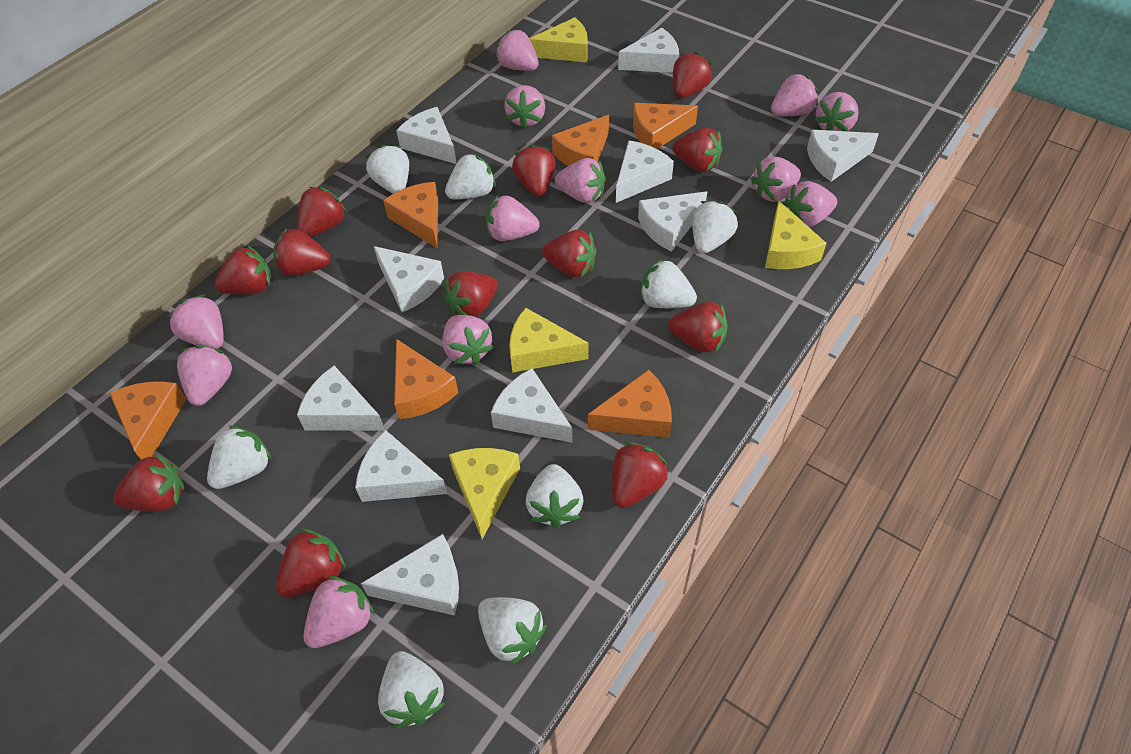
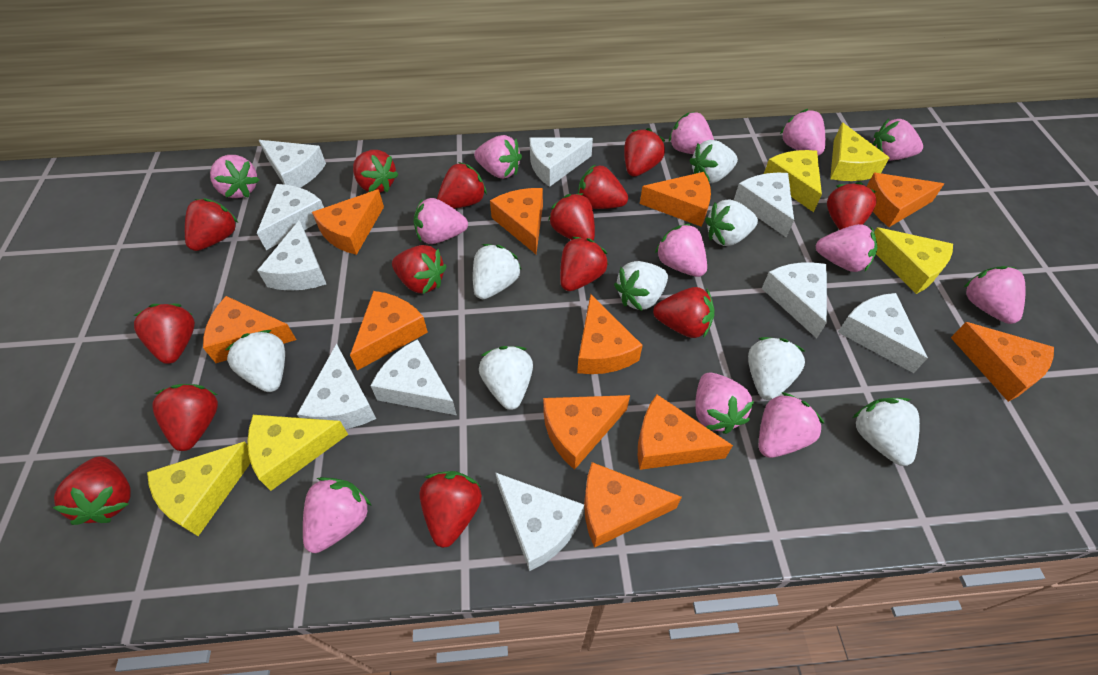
orange cheese: 6 -> 11
red strawberry: 12 -> 14
yellow cheese: 4 -> 5

